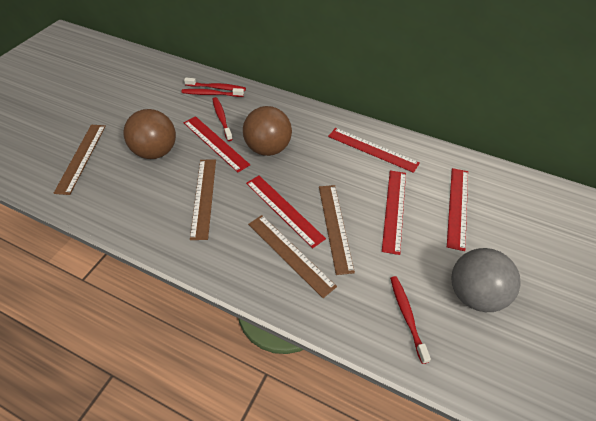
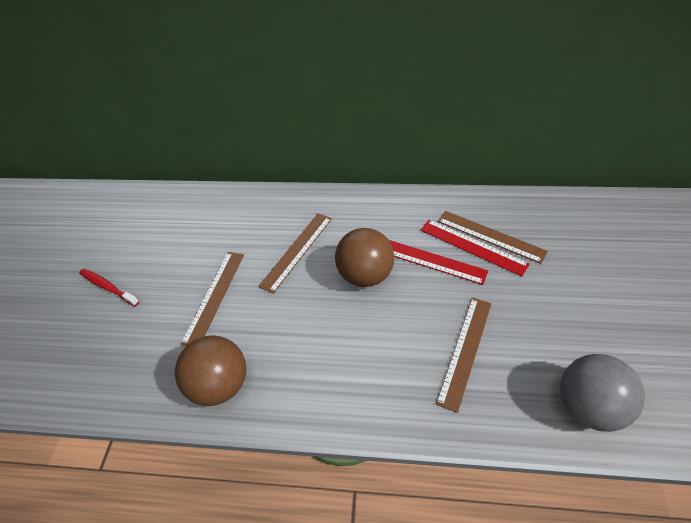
red ruler: 5 -> 2
red toothbrush: 4 -> 1

